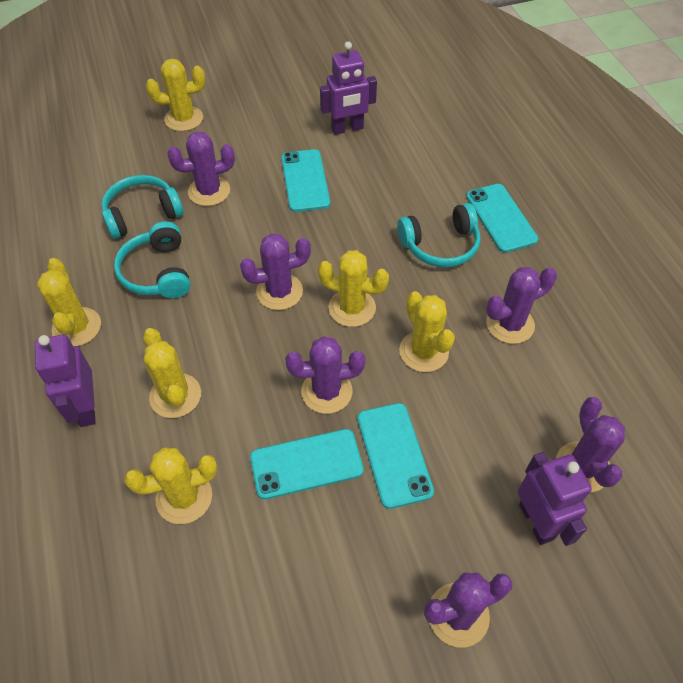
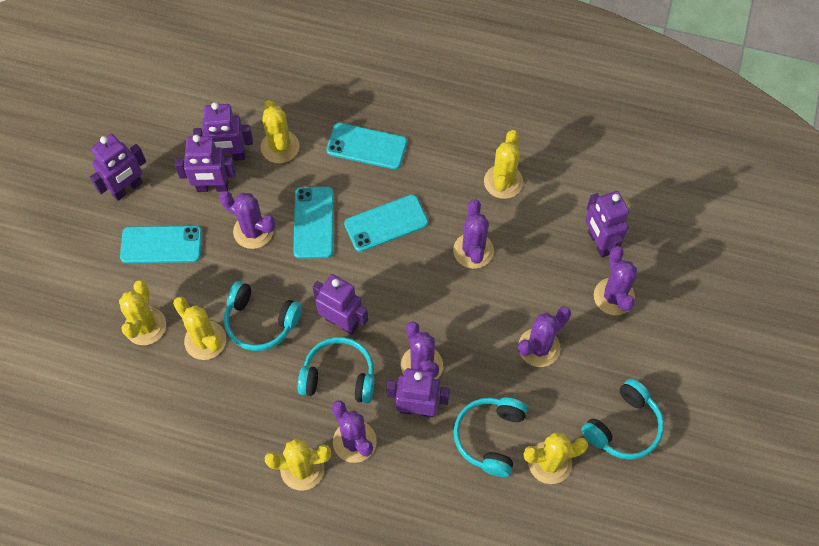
purple robot: 3 -> 6
turquoise headphones: 3 -> 4

